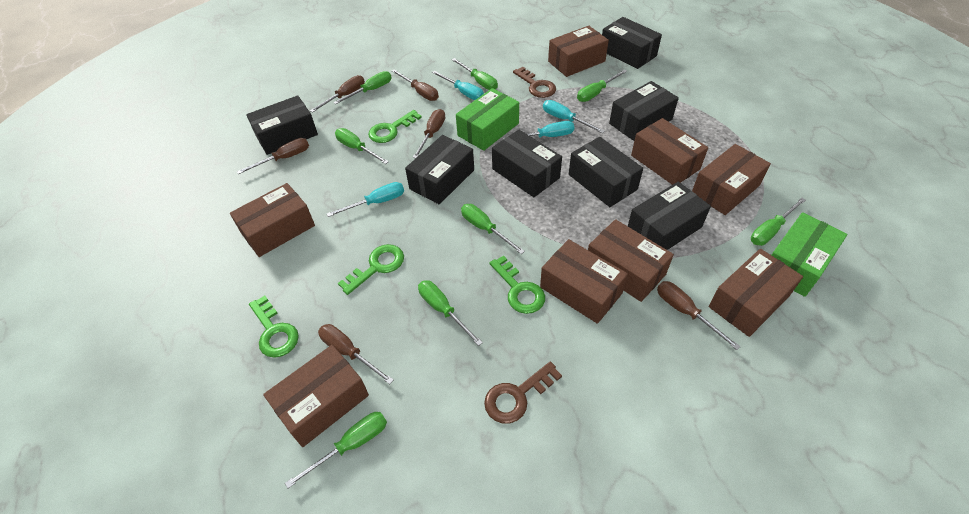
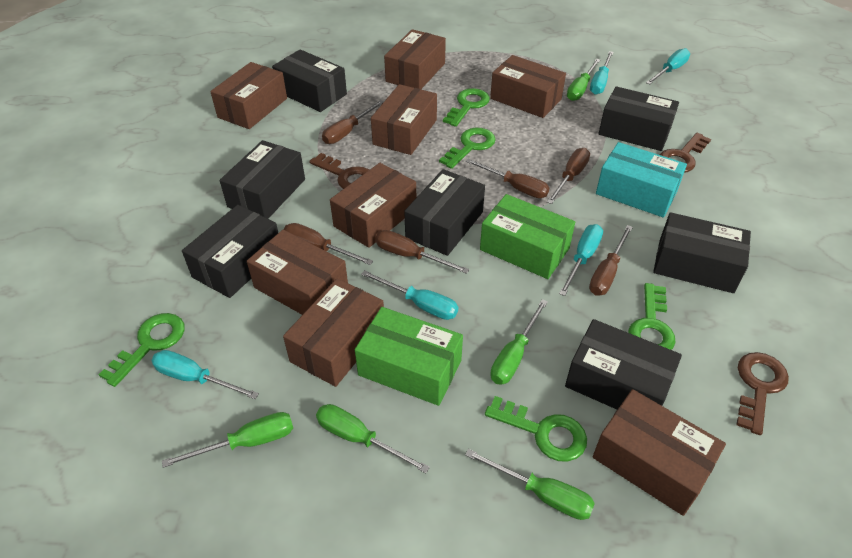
brown key: 2 -> 3
green key: 4 -> 5
green screwdriver: 8 -> 5
turquoise box: 0 -> 1
turquoise screwdriver: 4 -> 5

